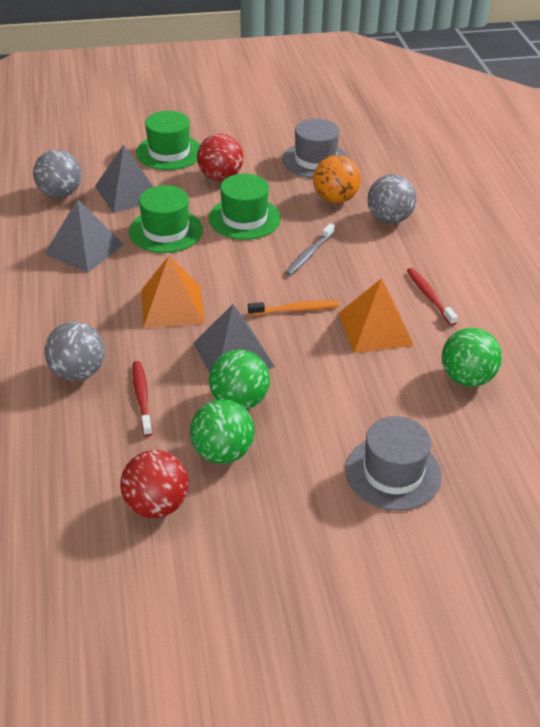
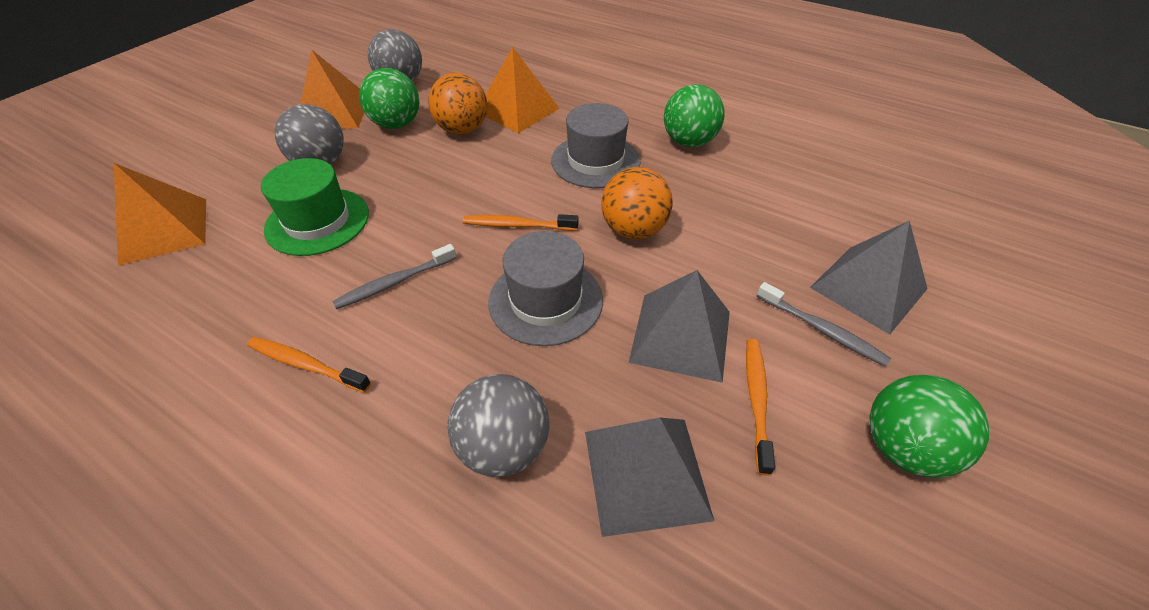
green hat: 3 -> 1
grey toothbrush: 1 -> 2
orange ball: 1 -> 2
orange pyramid: 2 -> 3
orange toothbrush: 1 -> 3
red ball: 2 -> 0
red toothbrush: 2 -> 0

